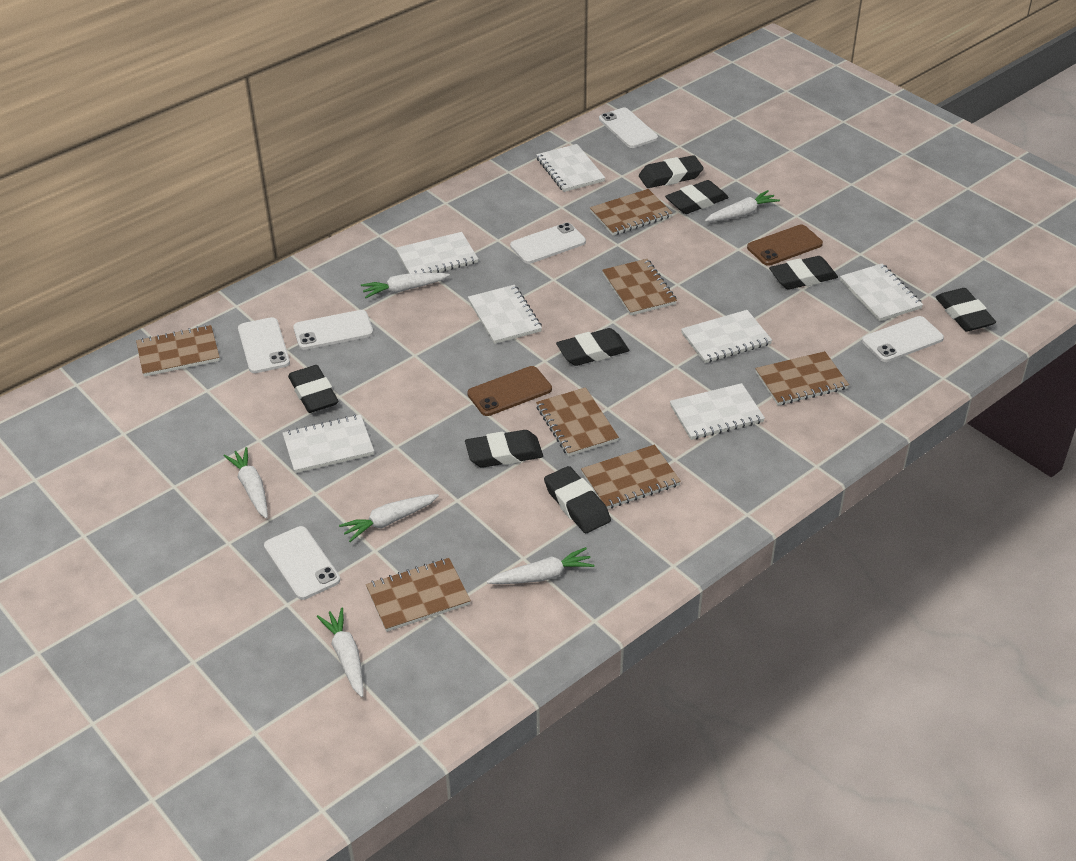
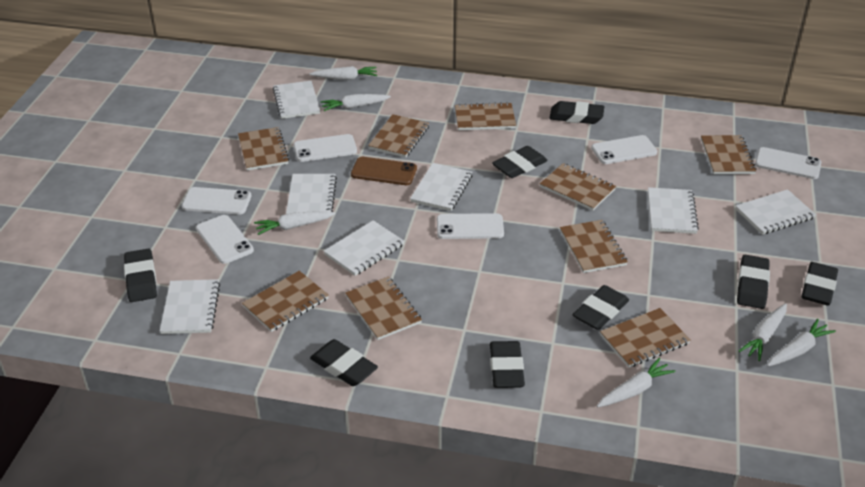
brown notebook: 7 -> 9
brown phone: 2 -> 1

